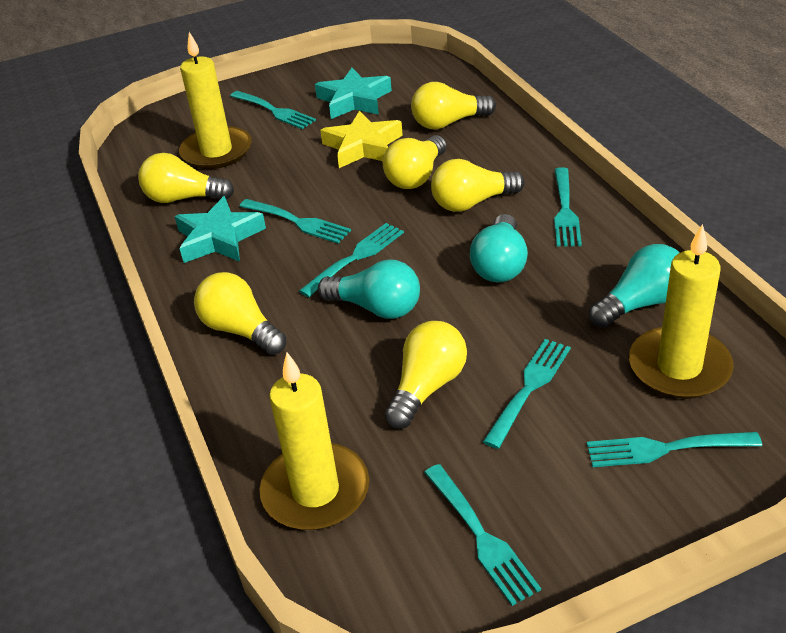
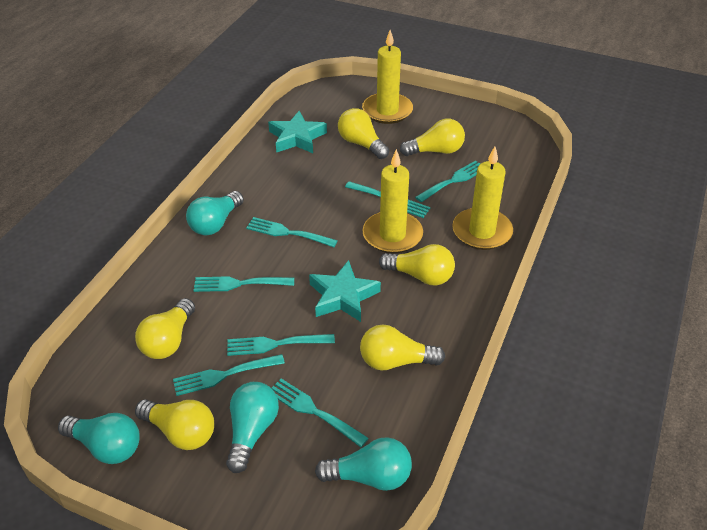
turquoise light bulb: 3 -> 4
yellow star: 1 -> 0

